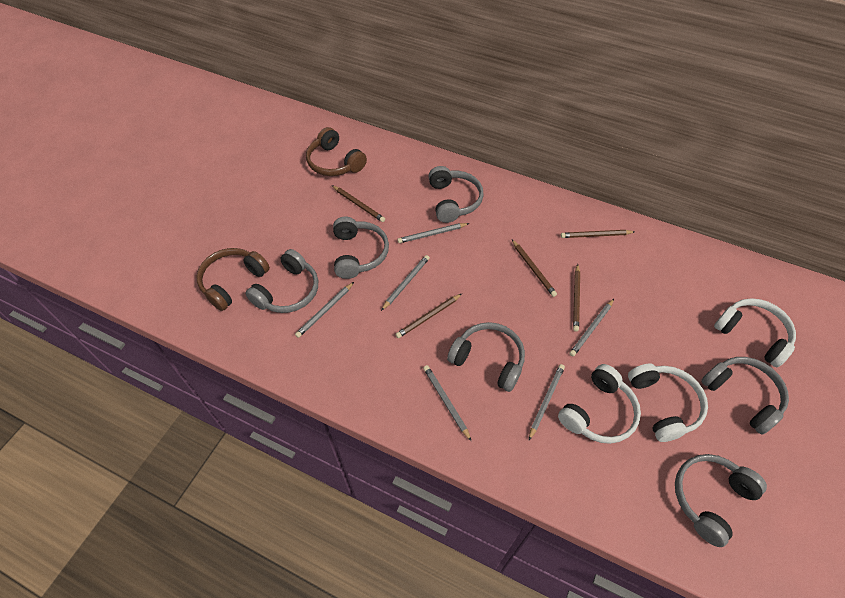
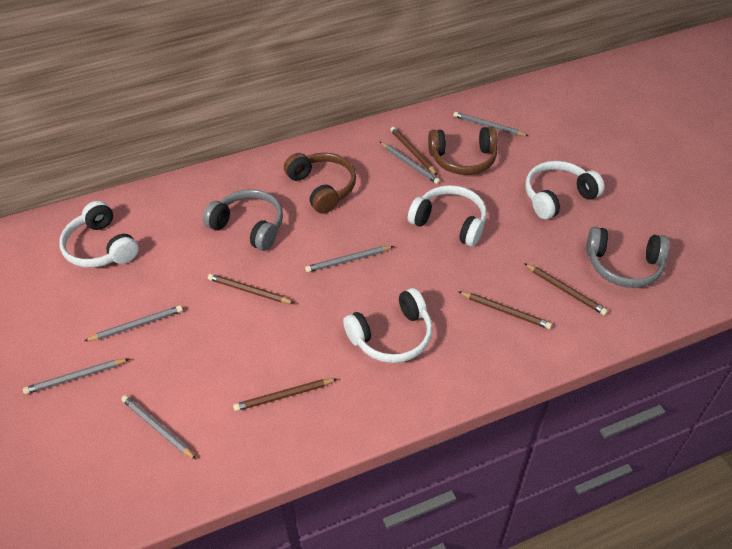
grey headphones: 6 -> 2
white headphones: 3 -> 4

